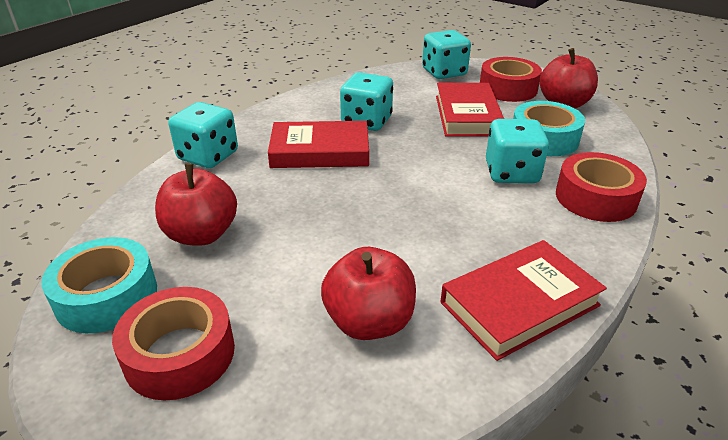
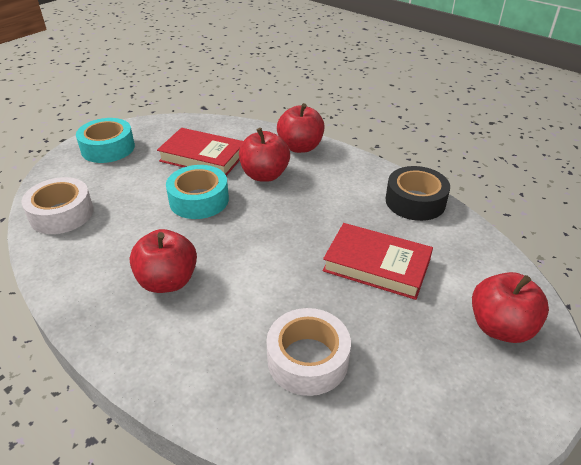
black tape: 0 -> 1
red apple: 3 -> 4
red book: 3 -> 2
red tape: 3 -> 0
turquoise dice: 4 -> 0
white tape: 0 -> 2

